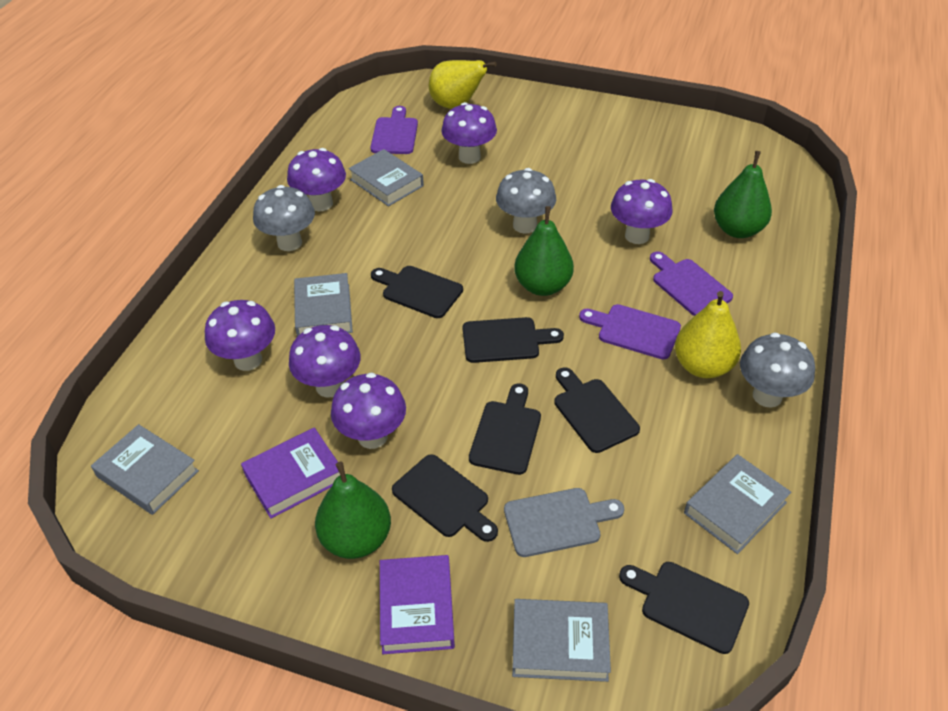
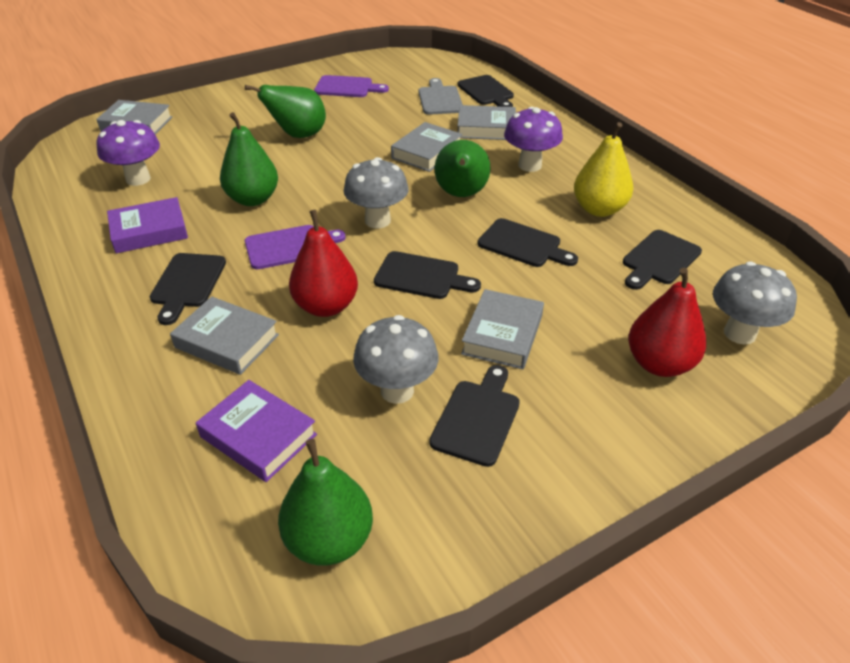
green pear: 3 -> 4
purple cutting board: 3 -> 2
purple mushroom: 6 -> 2
red pear: 0 -> 2
yellow pear: 2 -> 1

